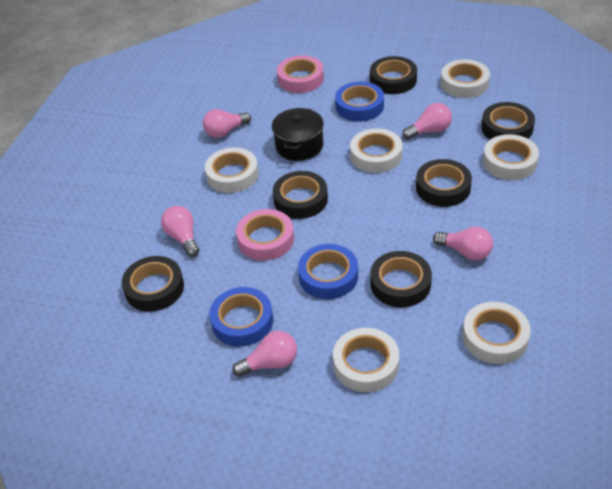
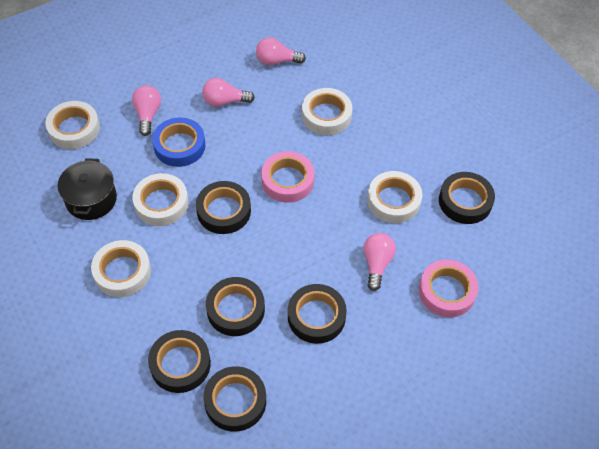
blue tape: 3 -> 1
pink light bulb: 5 -> 4
white tape: 6 -> 5

